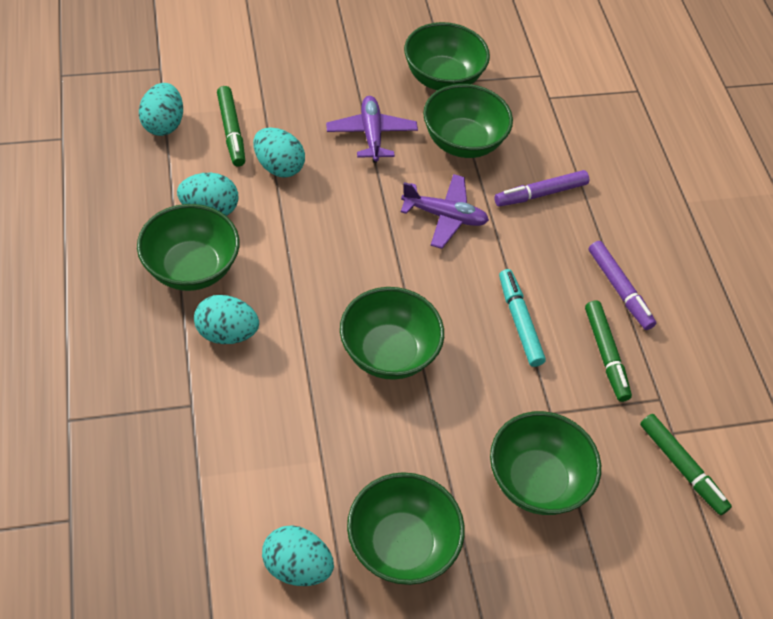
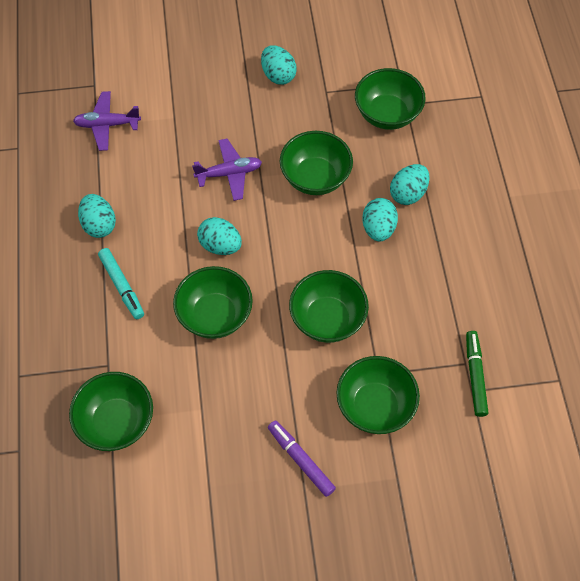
green marker: 3 -> 1
purple marker: 2 -> 1

